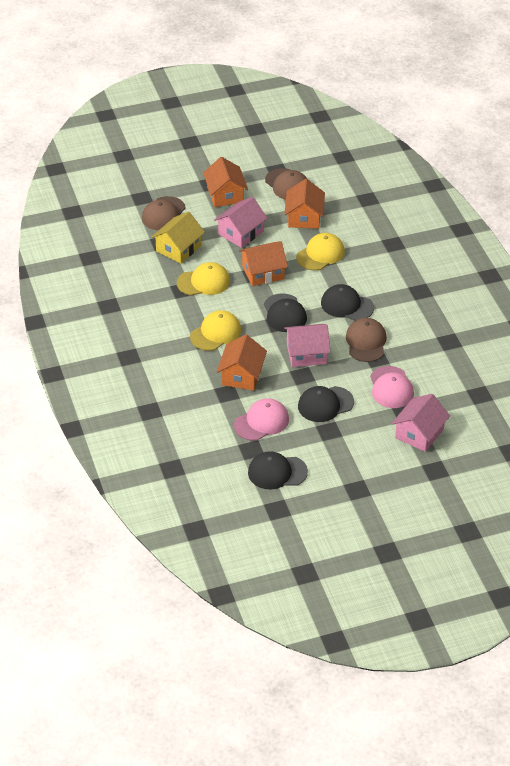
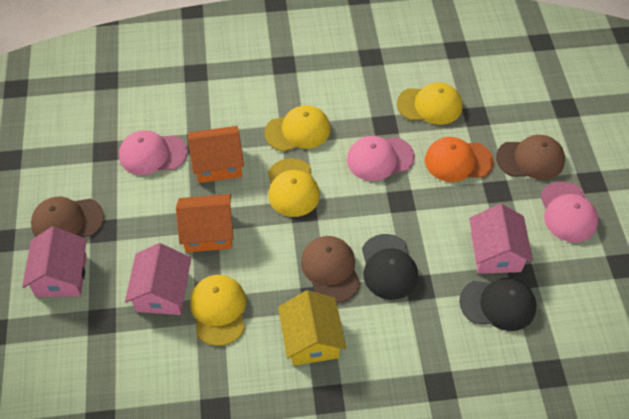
black cap: 4 -> 2
orange cap: 0 -> 1
orange house: 4 -> 2
pink cap: 2 -> 3
yellow cap: 3 -> 4

